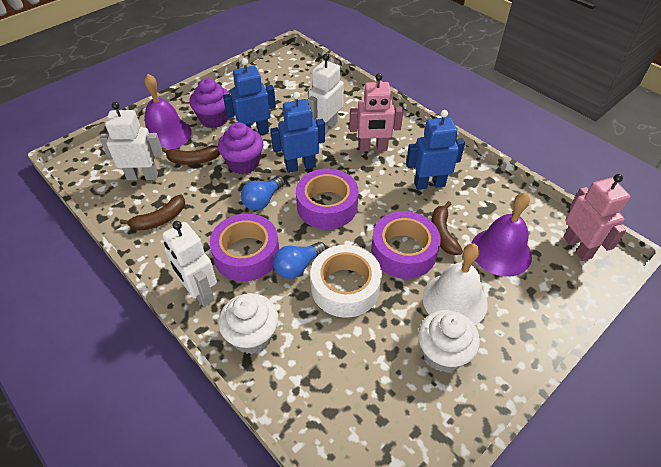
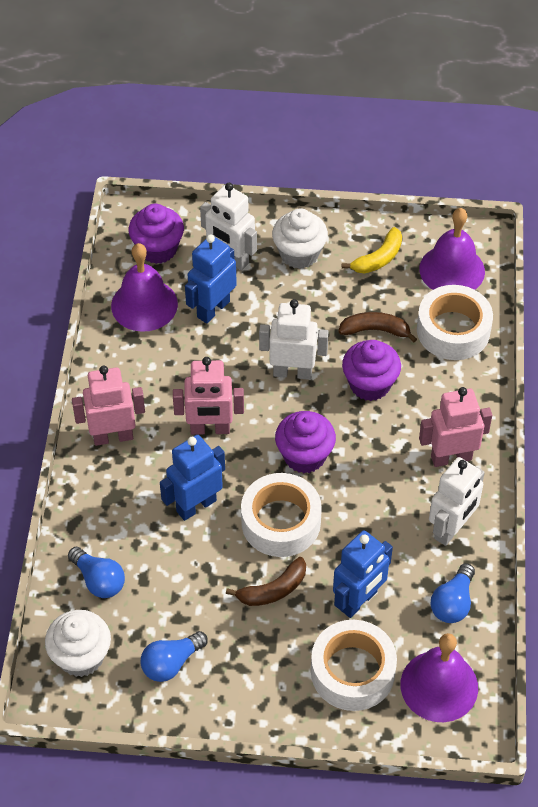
blue light bulb: 2 -> 3
brown banana: 3 -> 2
pink robot: 2 -> 3
purple bell: 2 -> 3
purple cupcake: 2 -> 3
purple tape: 3 -> 0
white bell: 1 -> 0
white tape: 1 -> 3
yellow banana: 0 -> 1

